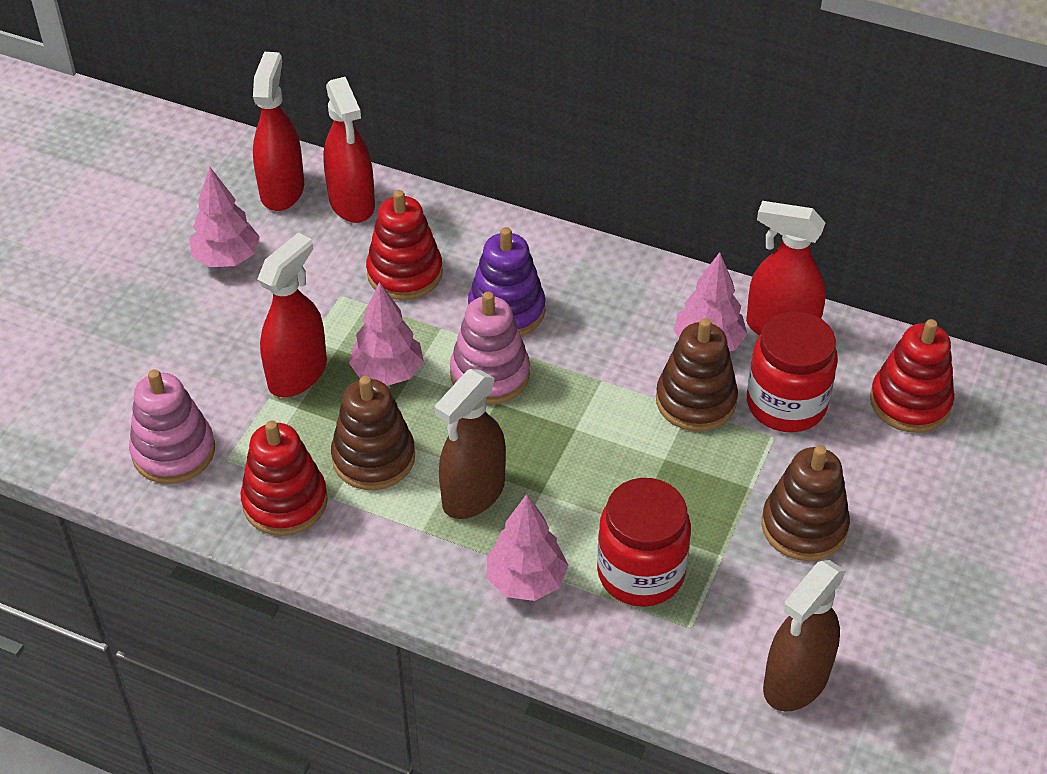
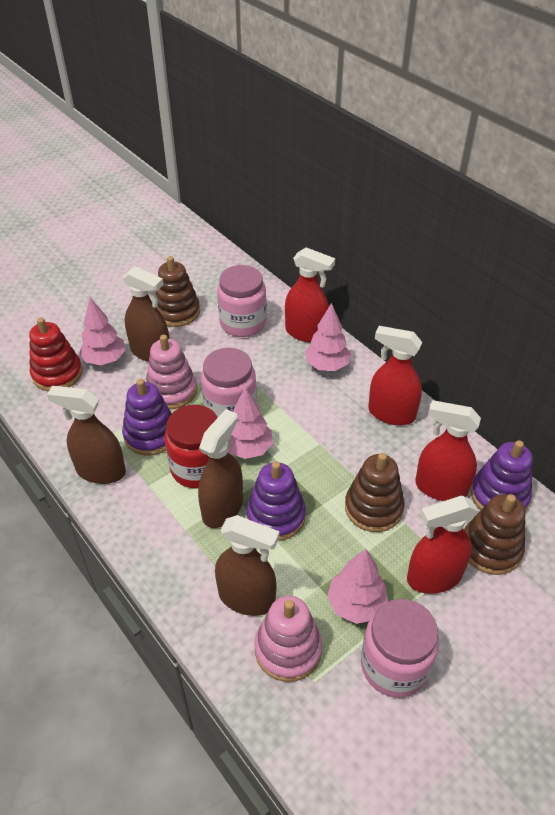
brown spray bottle: 2 -> 4
pink jar: 0 -> 3
purple stacking toy: 1 -> 3
red jar: 2 -> 1
red stacking toy: 3 -> 1

